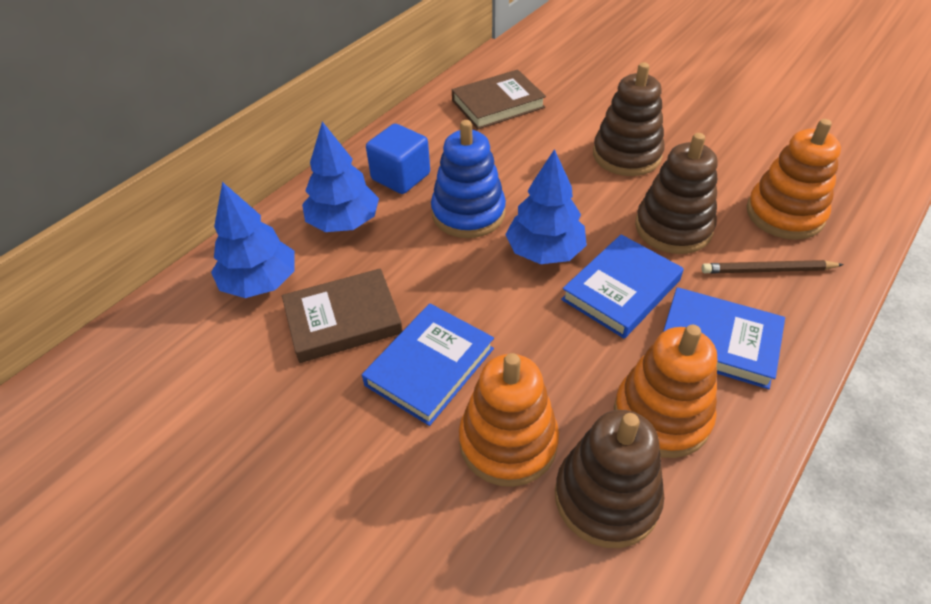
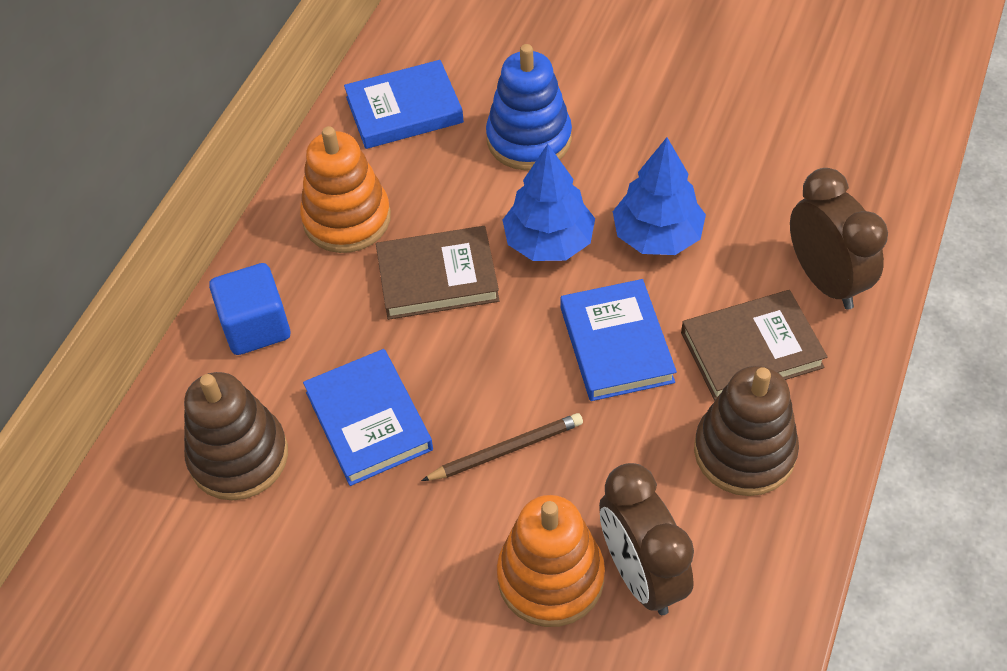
blue tree: 3 -> 2
brown clock: 0 -> 2
brown stacking toy: 3 -> 2
orange stacking toy: 3 -> 2

